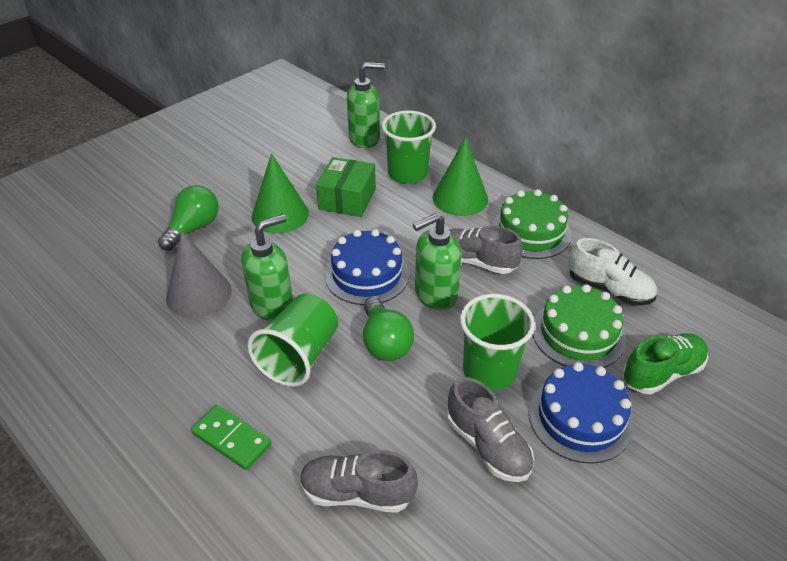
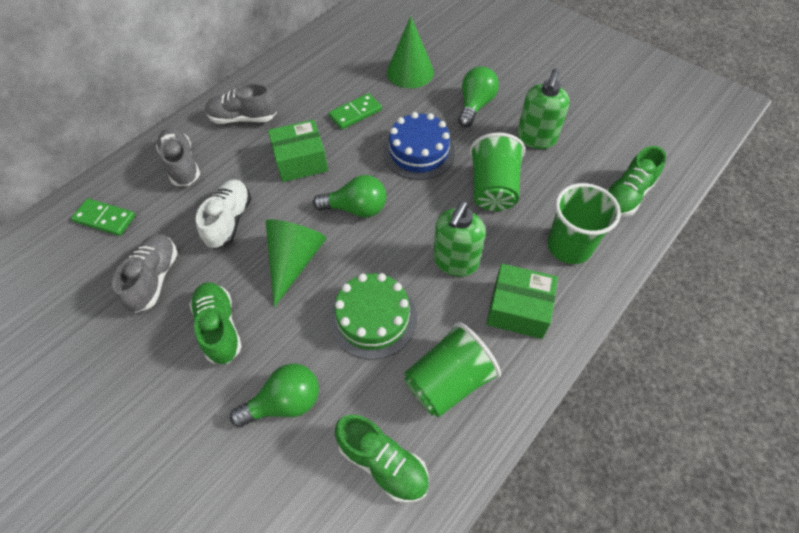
blue cake: 2 -> 1
green box: 1 -> 2
green cake: 2 -> 1
green domino: 1 -> 2
green light bulb: 2 -> 3
green shoe: 1 -> 3
green soap dispenser: 3 -> 2
grey cone: 1 -> 0

